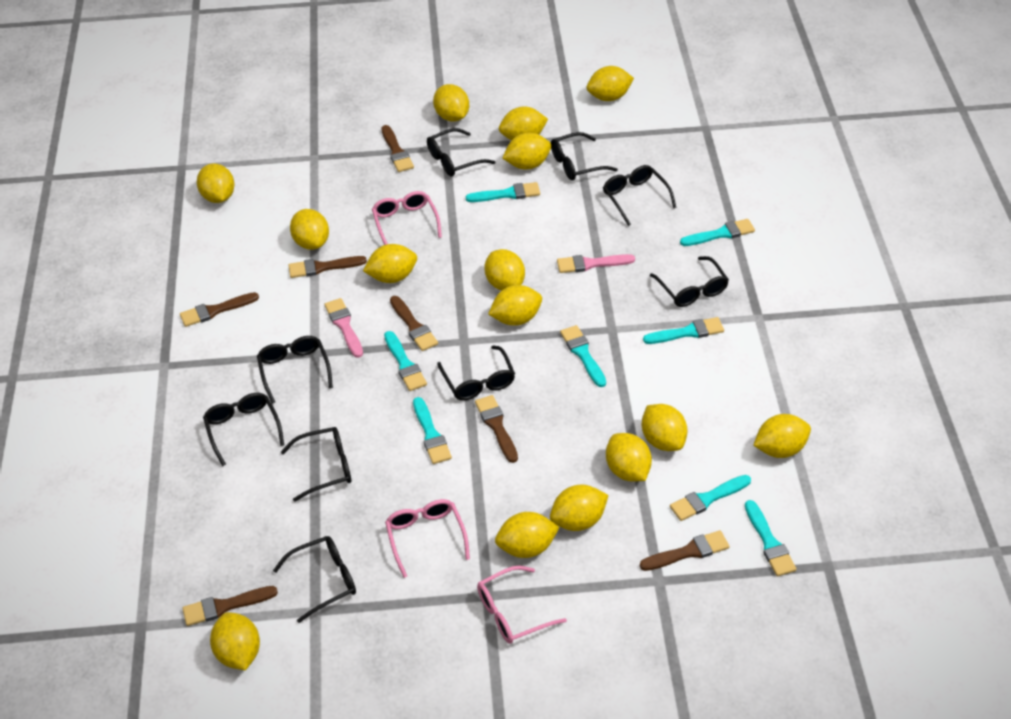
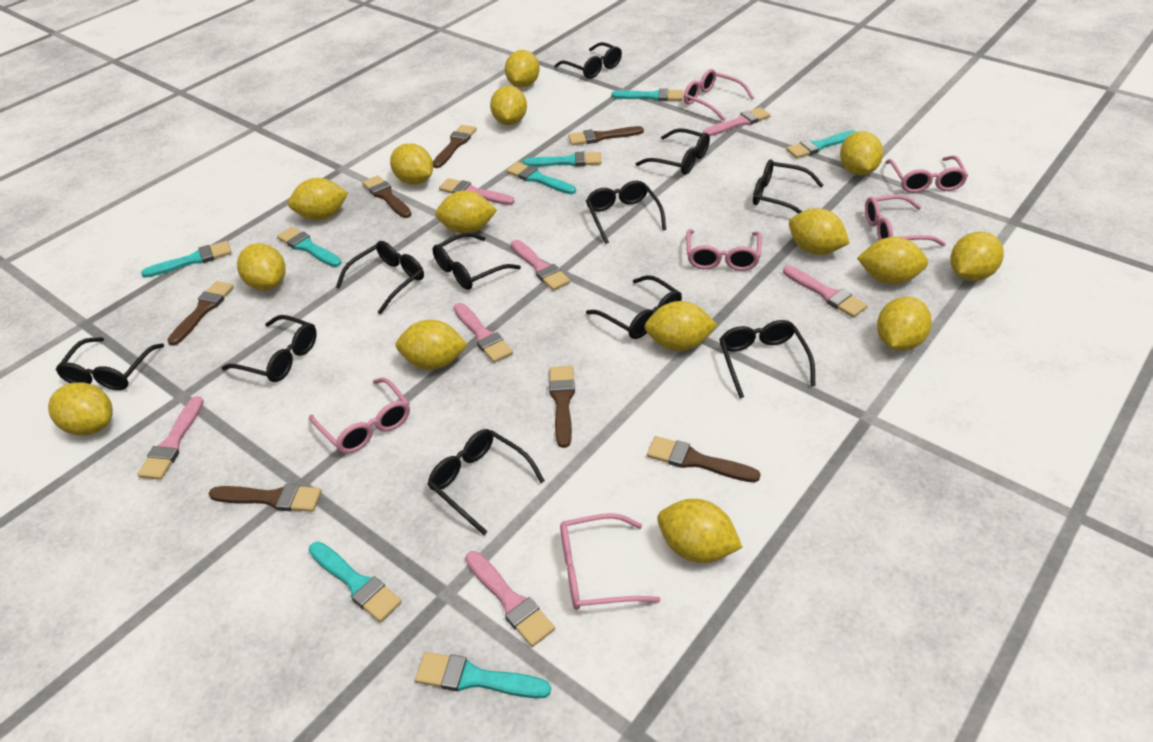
black glasses: 9 -> 11
pink brush: 2 -> 7
pink glasses: 3 -> 6

